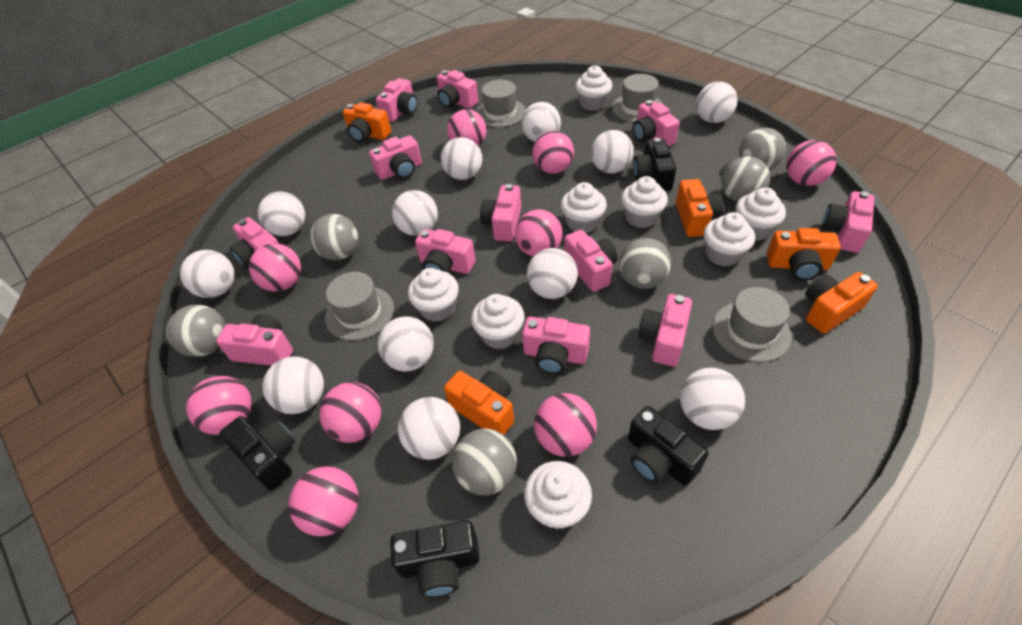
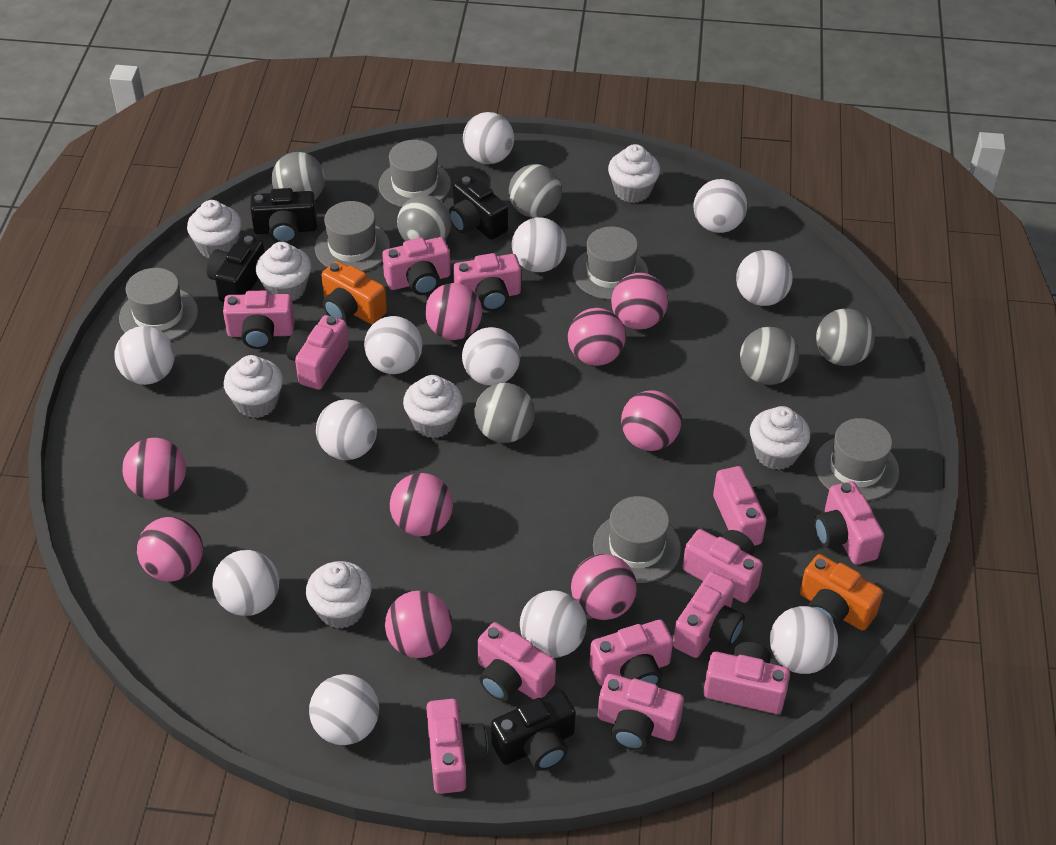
grey hat: 4 -> 6
orange camera: 5 -> 2
pink camera: 12 -> 13
white cupcake: 8 -> 7

